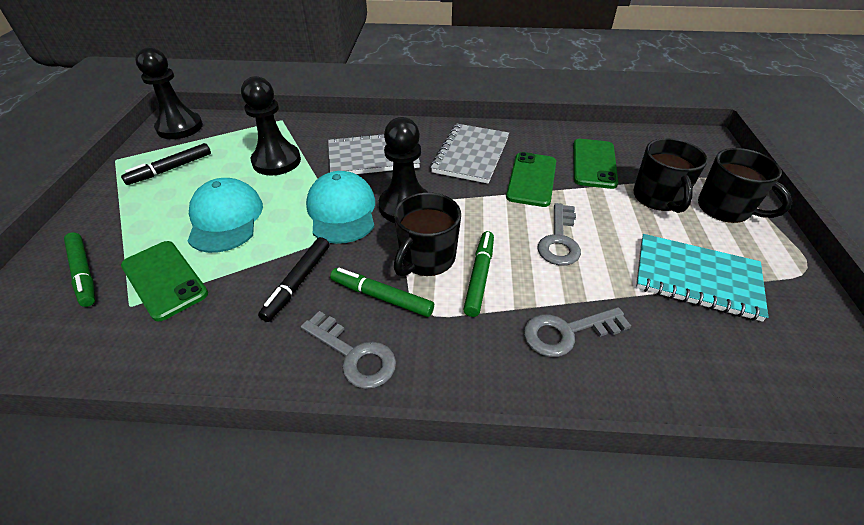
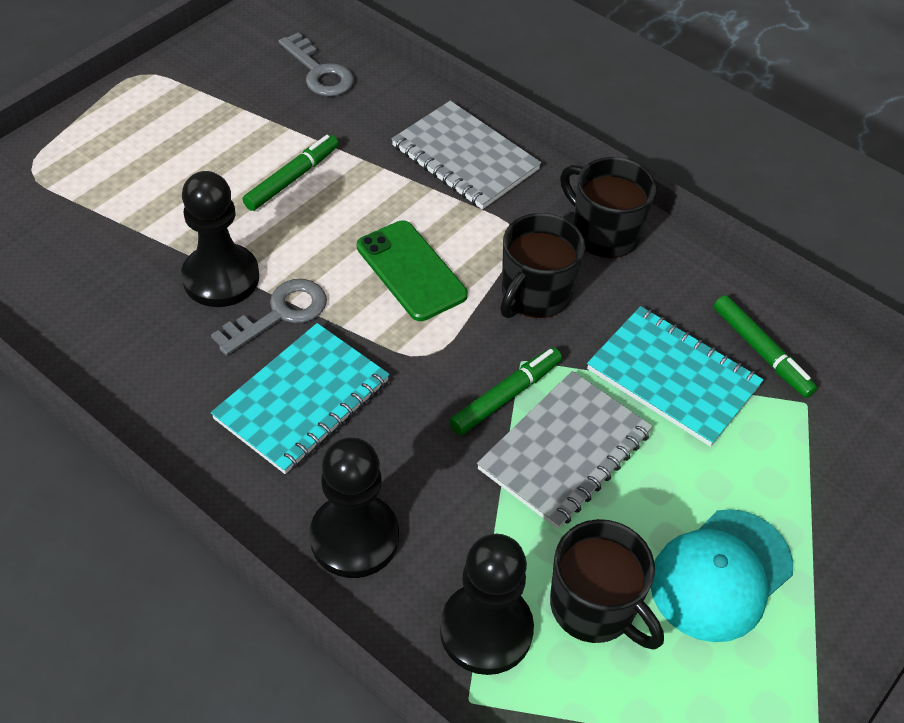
black marker: 2 -> 0
green phone: 3 -> 1
grey key: 3 -> 2
turquoise cap: 2 -> 1
turquoise notebook: 1 -> 2

